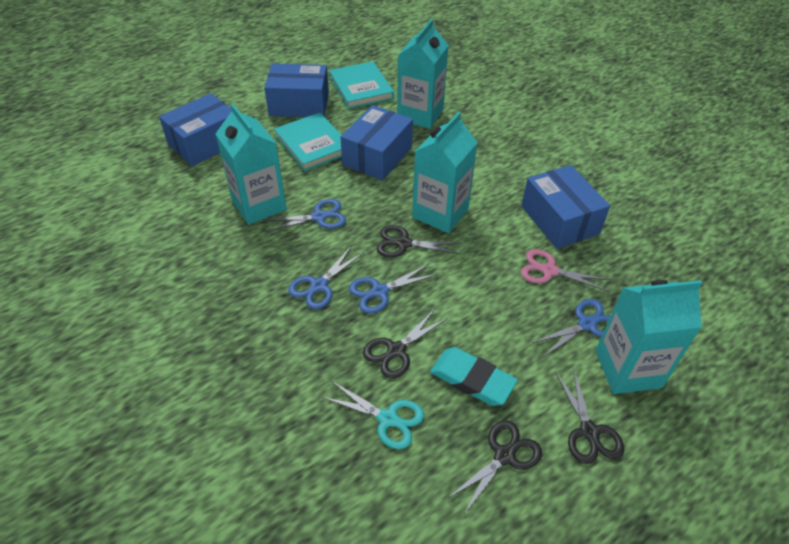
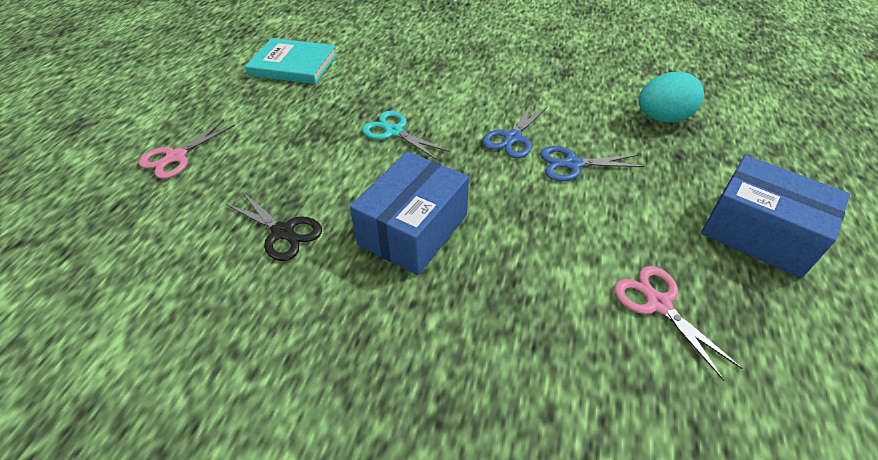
black scissors: 4 -> 1
blue box: 4 -> 2
blue scissors: 4 -> 2
pink scissors: 1 -> 2
turquoise book: 2 -> 1
turquoise carton: 4 -> 0
turquoise egg: 0 -> 1
turquoise eraser: 1 -> 0

